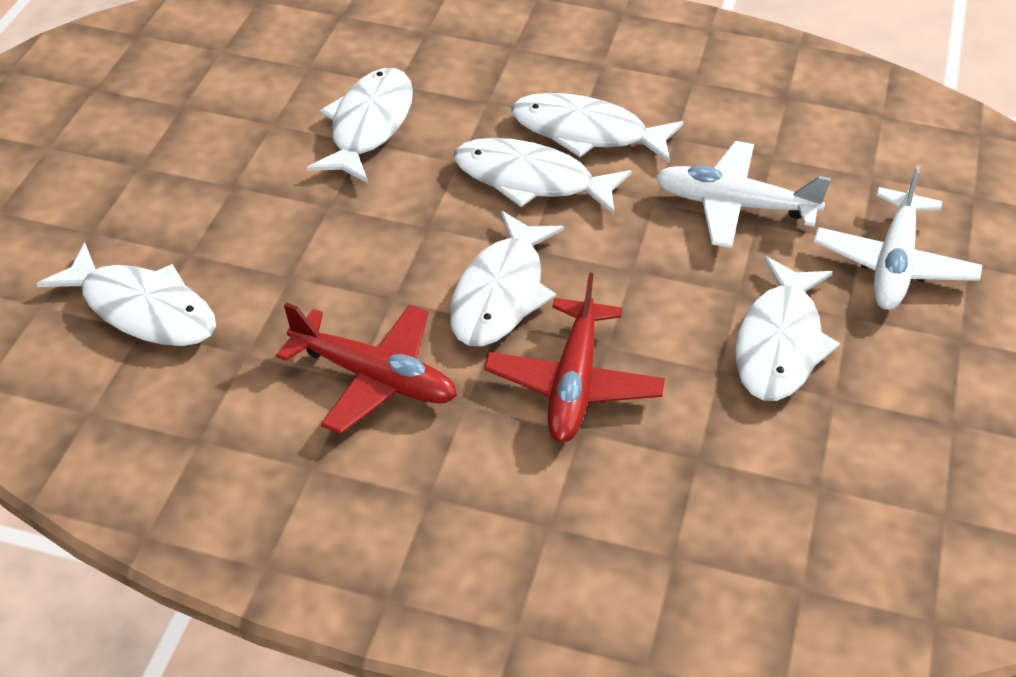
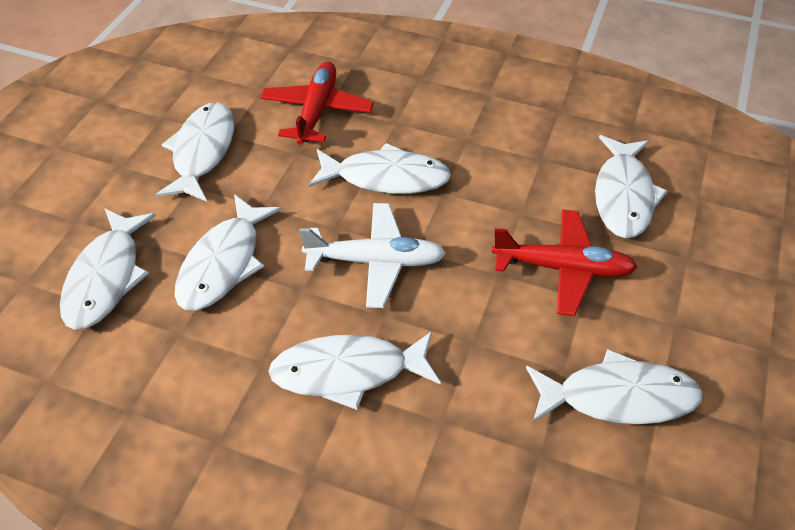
white fish: 6 -> 7
white plane: 2 -> 1

